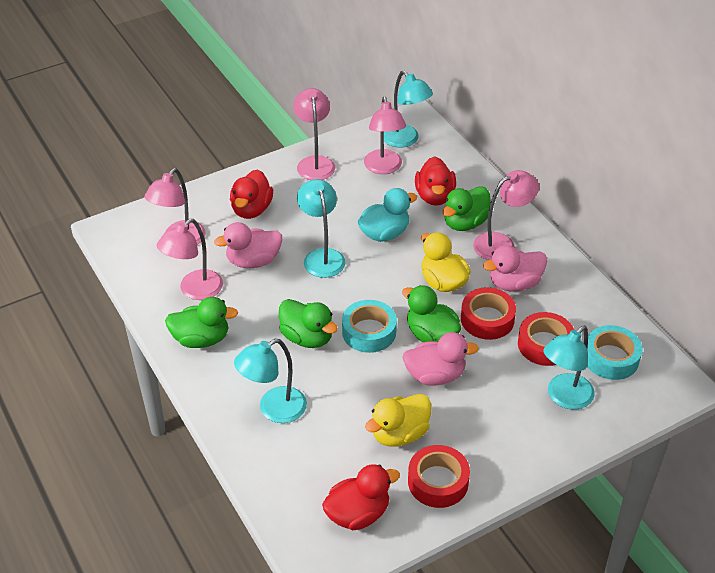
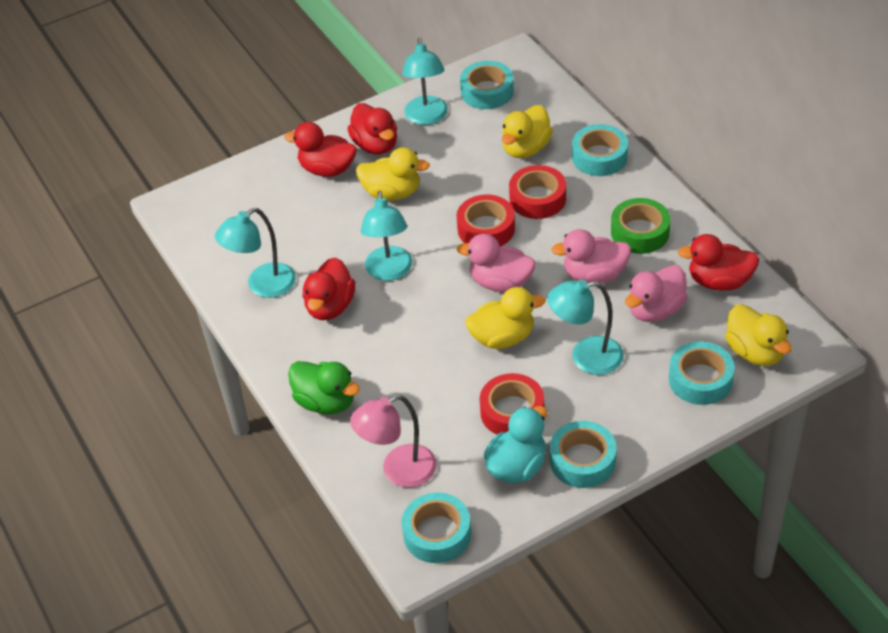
green duck: 4 -> 1
green tape: 0 -> 1
pink lamp: 5 -> 1
red duck: 3 -> 4
turquoise tape: 2 -> 5
yellow duck: 2 -> 4

